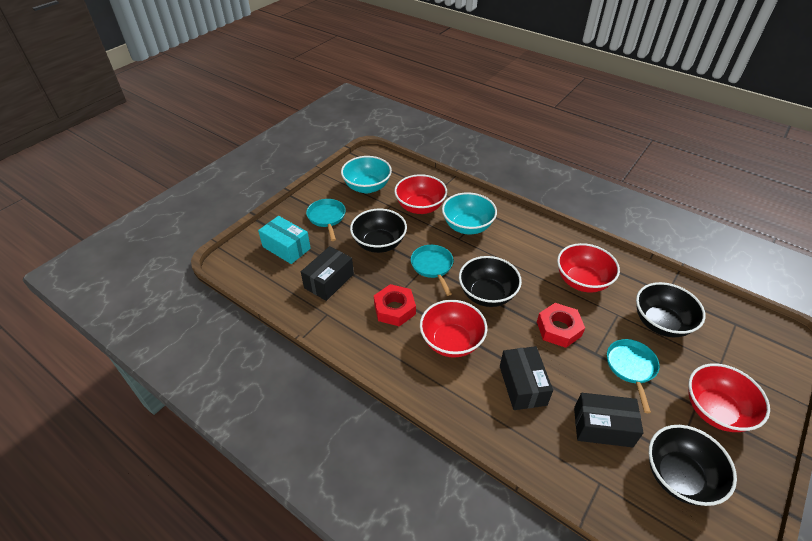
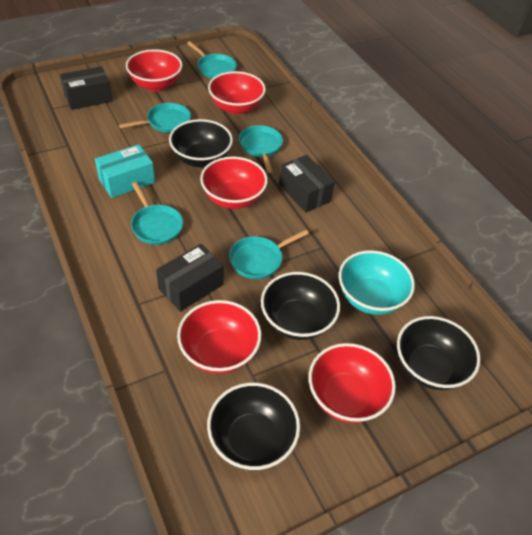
red bowl: 4 -> 5
red nut: 2 -> 0
turquoise bowl: 2 -> 1
turquoise pan: 3 -> 5

